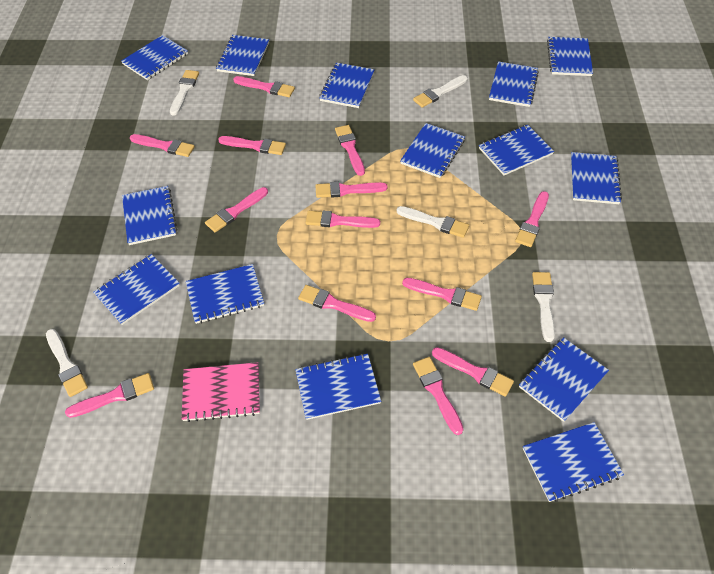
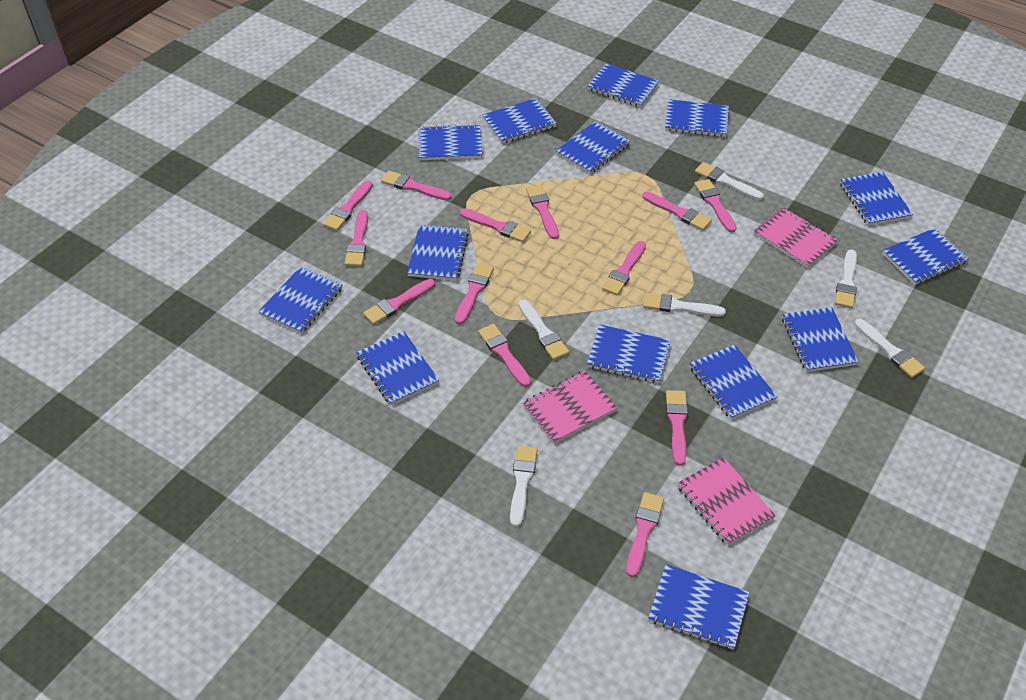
pink notebook: 1 -> 3
white brush: 5 -> 6

